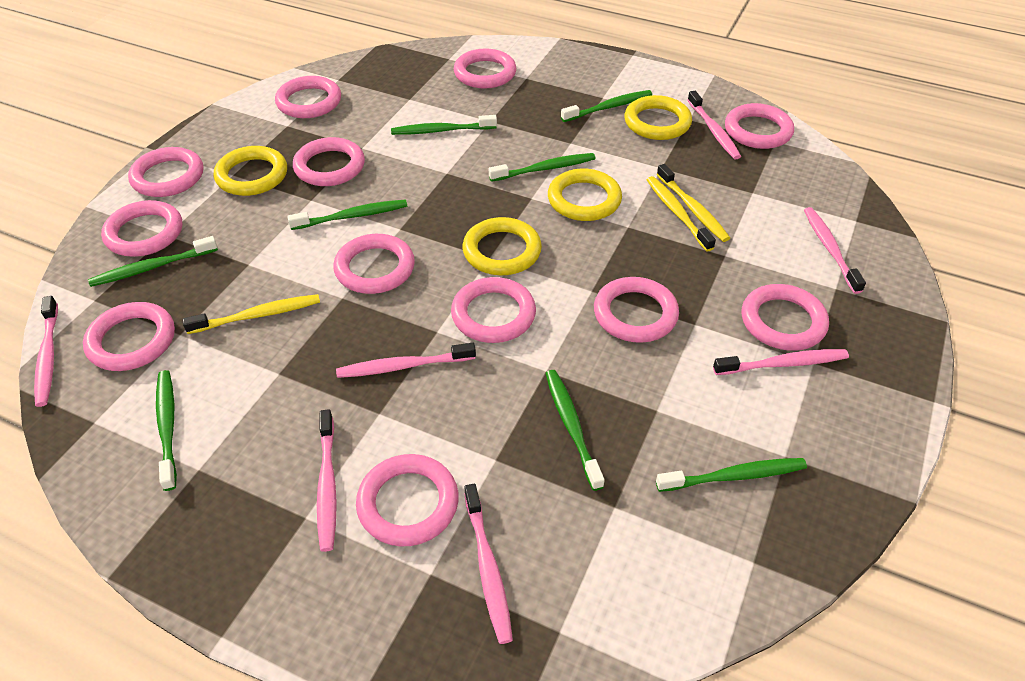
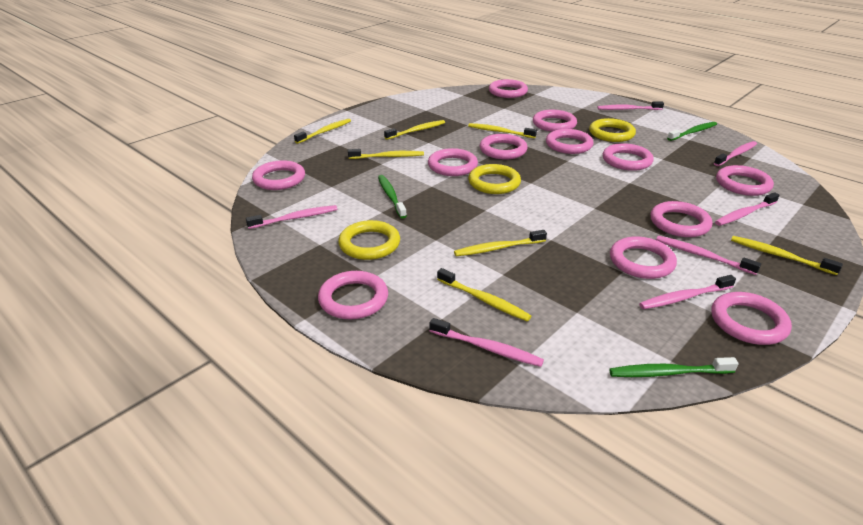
green toothbrush: 8 -> 3
yellow ring: 4 -> 3
yellow toothbrush: 3 -> 7

